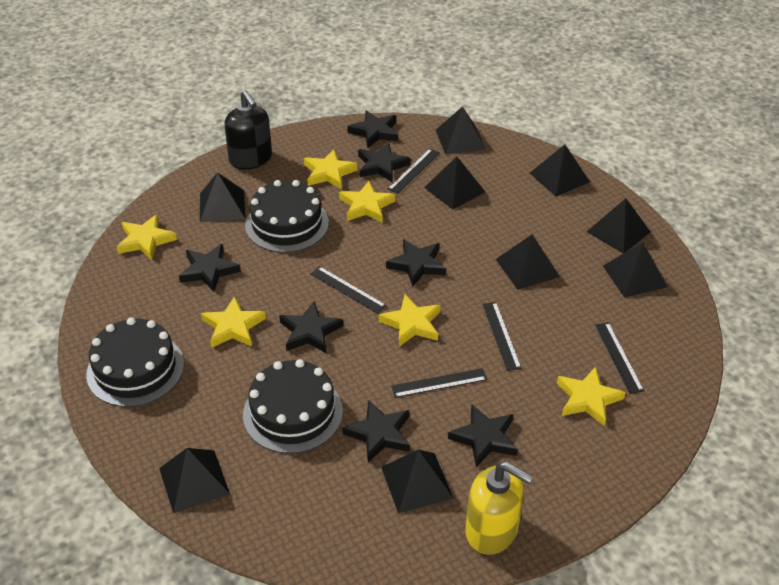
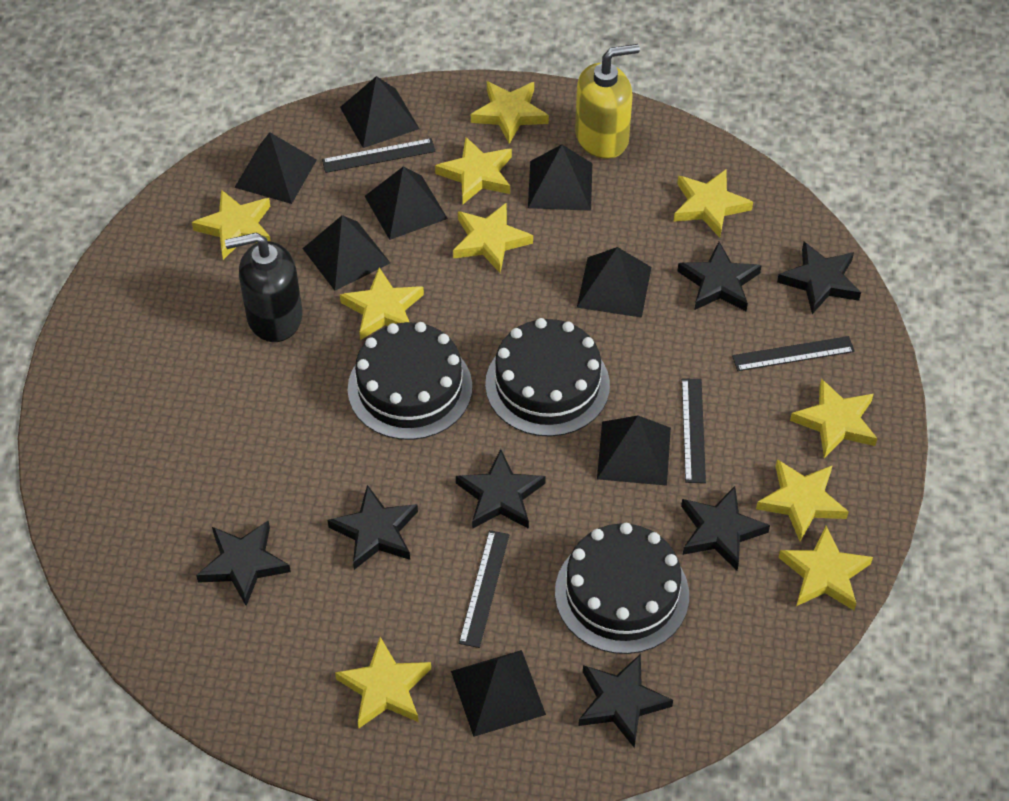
black pyramid: 9 -> 8
black ruler: 5 -> 4
yellow star: 6 -> 10

